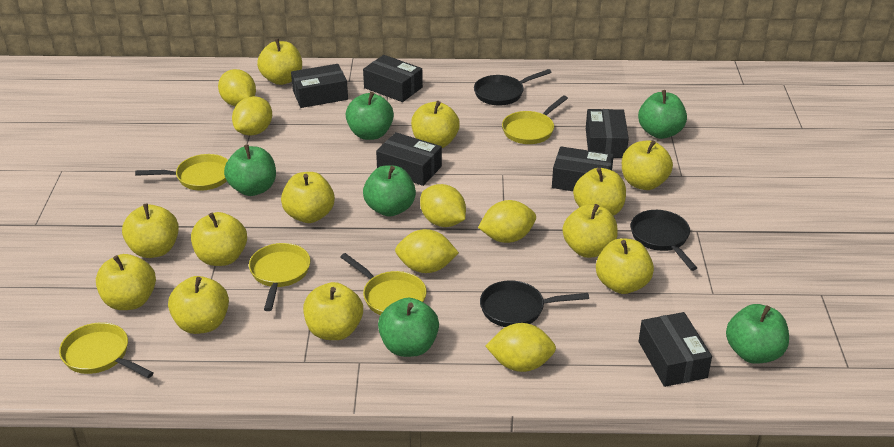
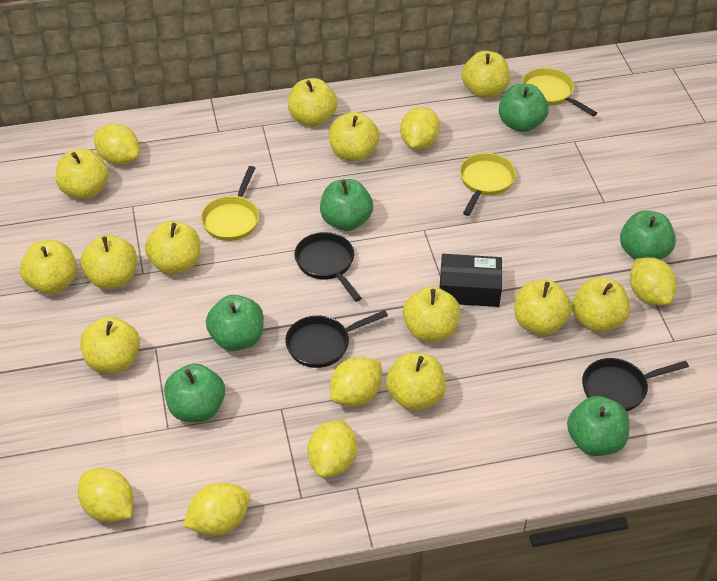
black box: 6 -> 1
yellow lemon: 6 -> 7
yellow pan: 5 -> 3

